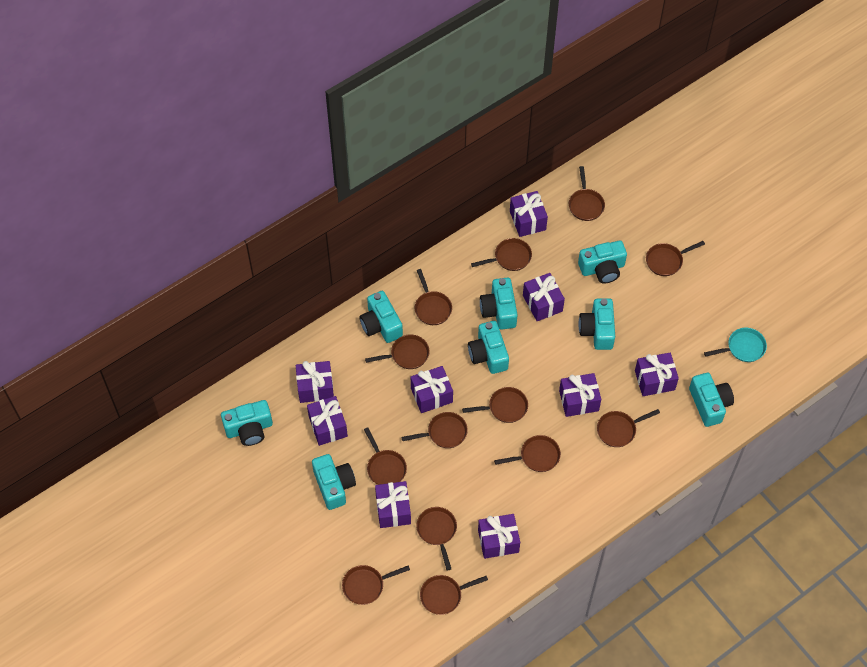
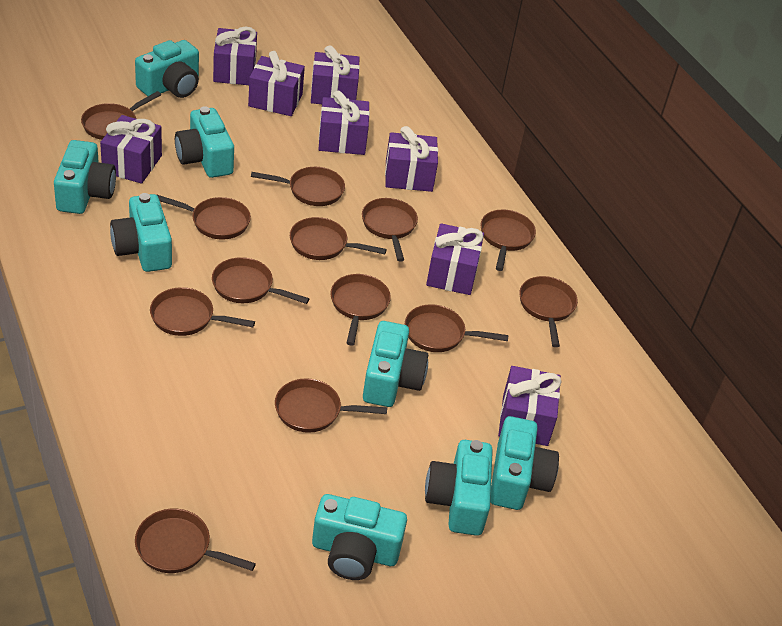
purple gift: 9 -> 8
turquoise pan: 1 -> 0

